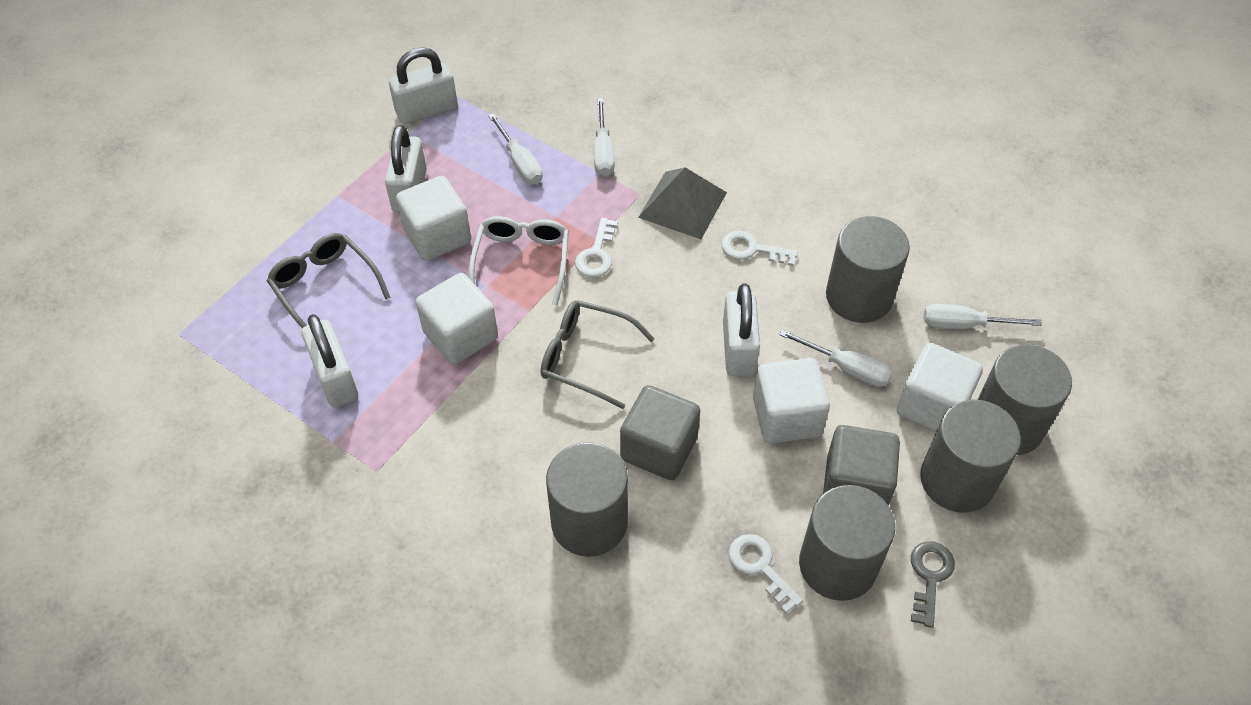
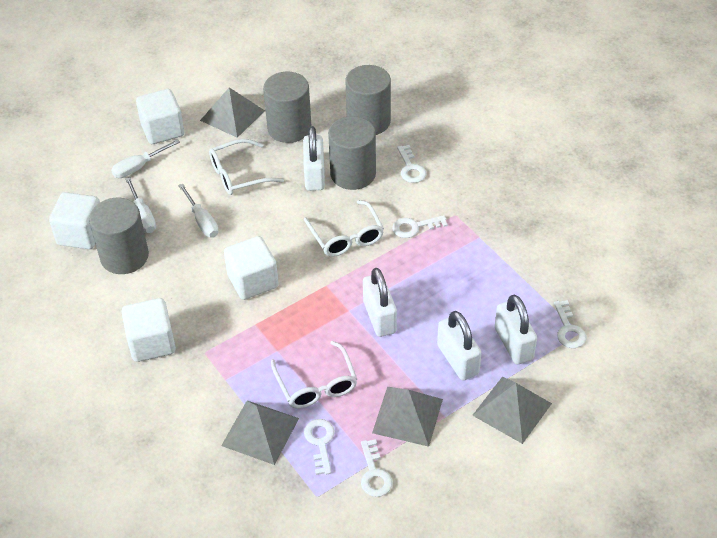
grey cube: 2 -> 0
grey cylinder: 5 -> 4
grey glasses: 2 -> 0
grey key: 1 -> 0
grey pyramid: 1 -> 4
white glasses: 1 -> 3
white key: 3 -> 5
white screwdriver: 4 -> 3

